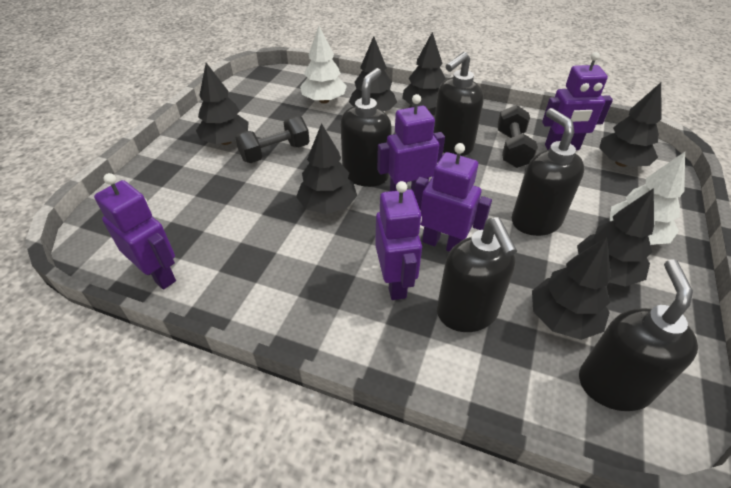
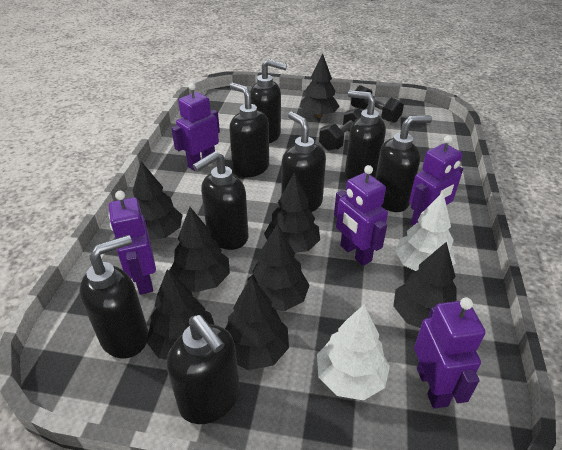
black soap dispenser: 5 -> 8
black tree: 7 -> 8

